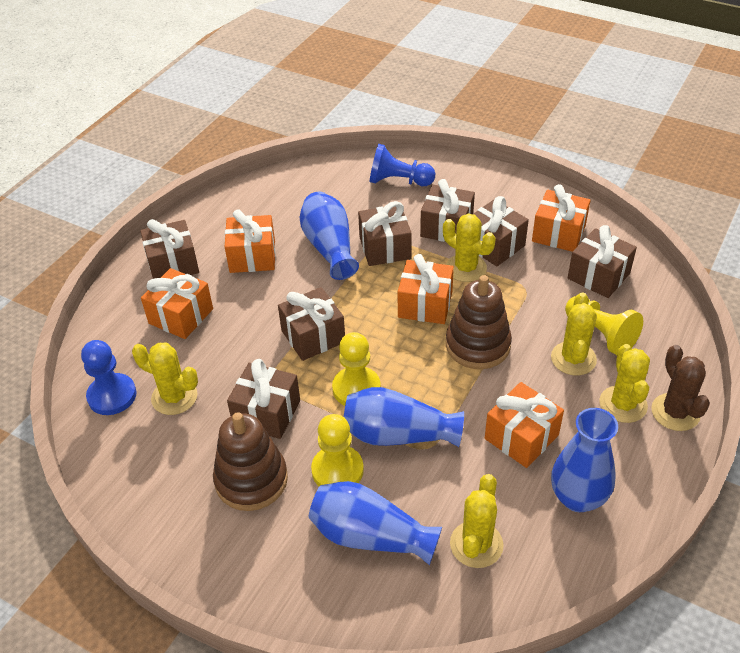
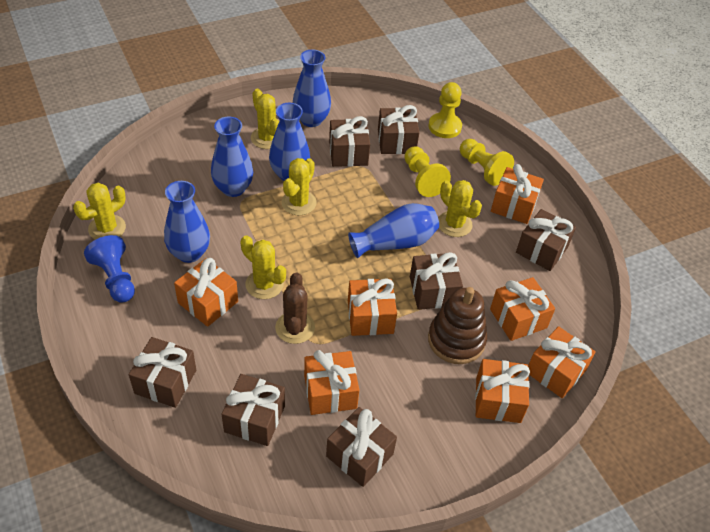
blue pawn: 2 -> 1
blue vase: 4 -> 5
brown stacking toy: 2 -> 1
orange gift: 5 -> 7

